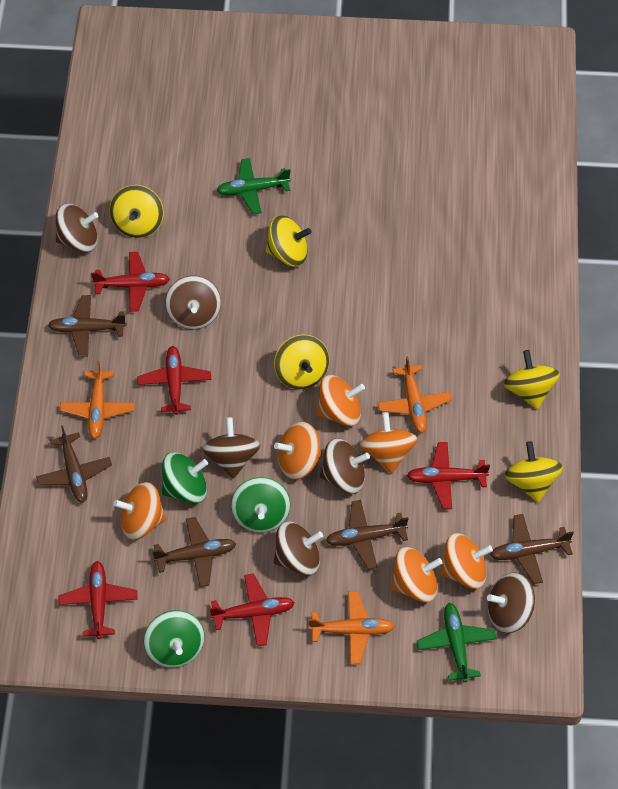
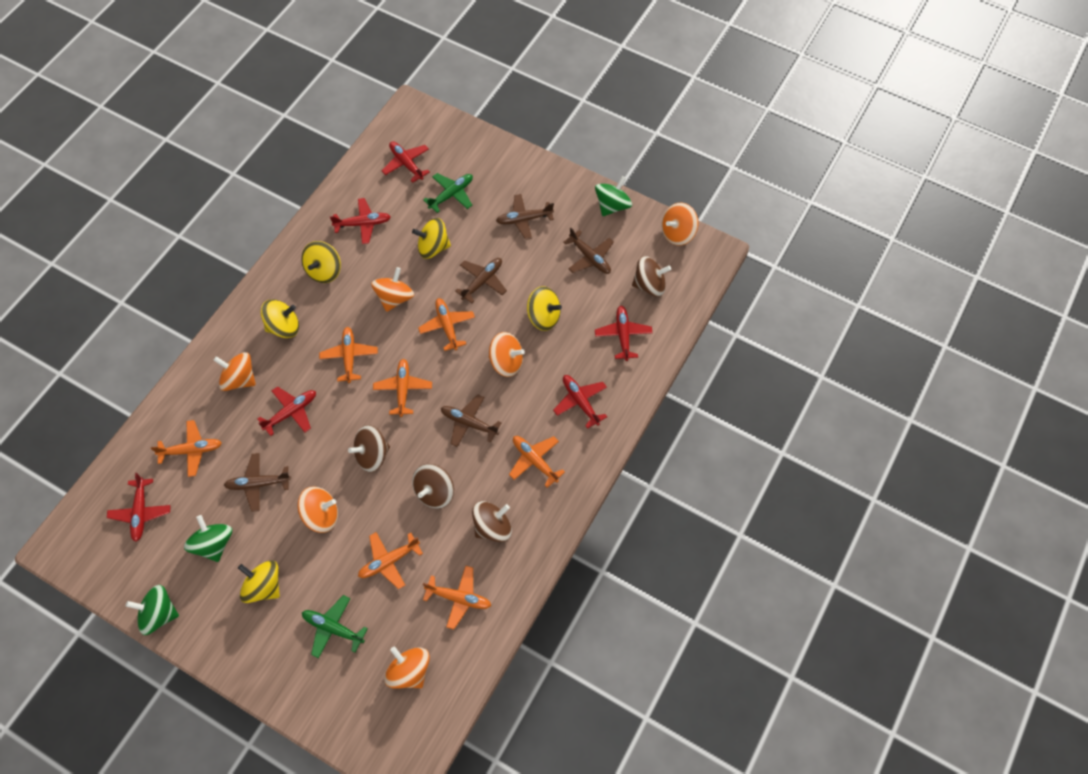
brown spinning top: 6 -> 4
orange plane: 3 -> 7
red plane: 5 -> 6

